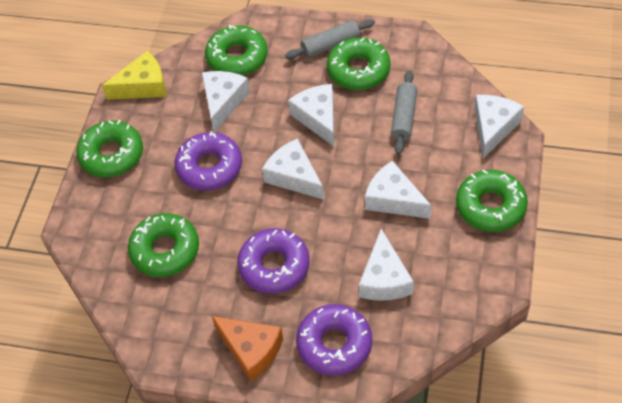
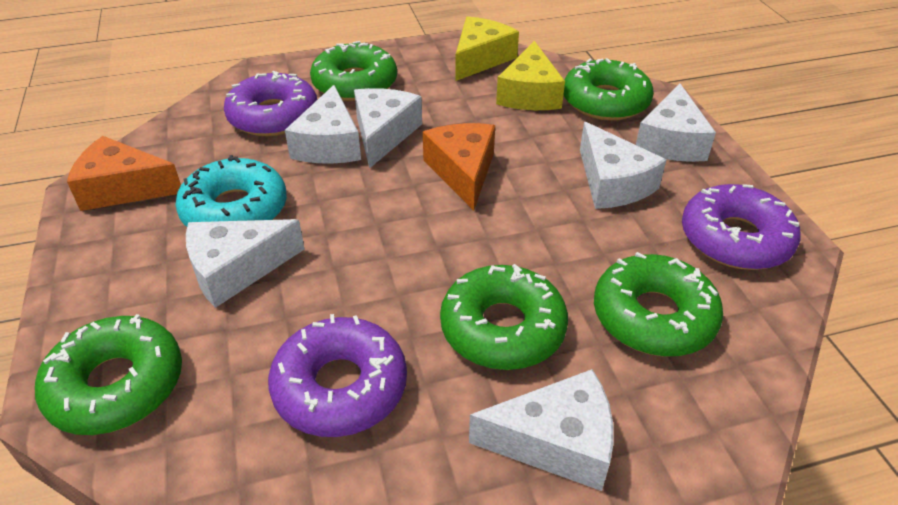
grey rolling pin: 2 -> 0
orange cheese: 1 -> 2
turquoise donut: 0 -> 1
yellow cheese: 1 -> 2

